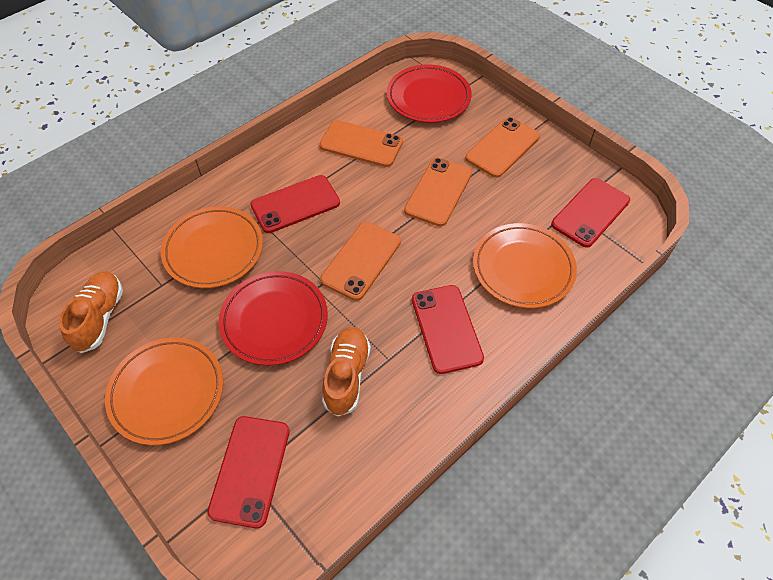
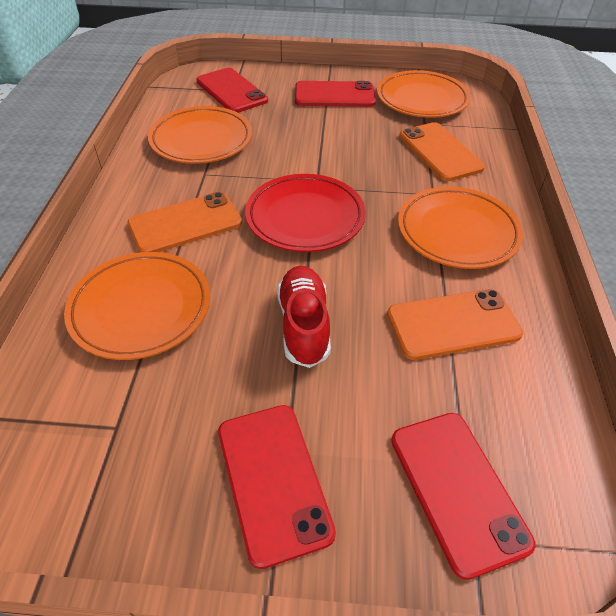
orange phone: 4 -> 3
orange plate: 3 -> 4
orange shoe: 2 -> 0
red plate: 2 -> 1
red shoe: 0 -> 1

